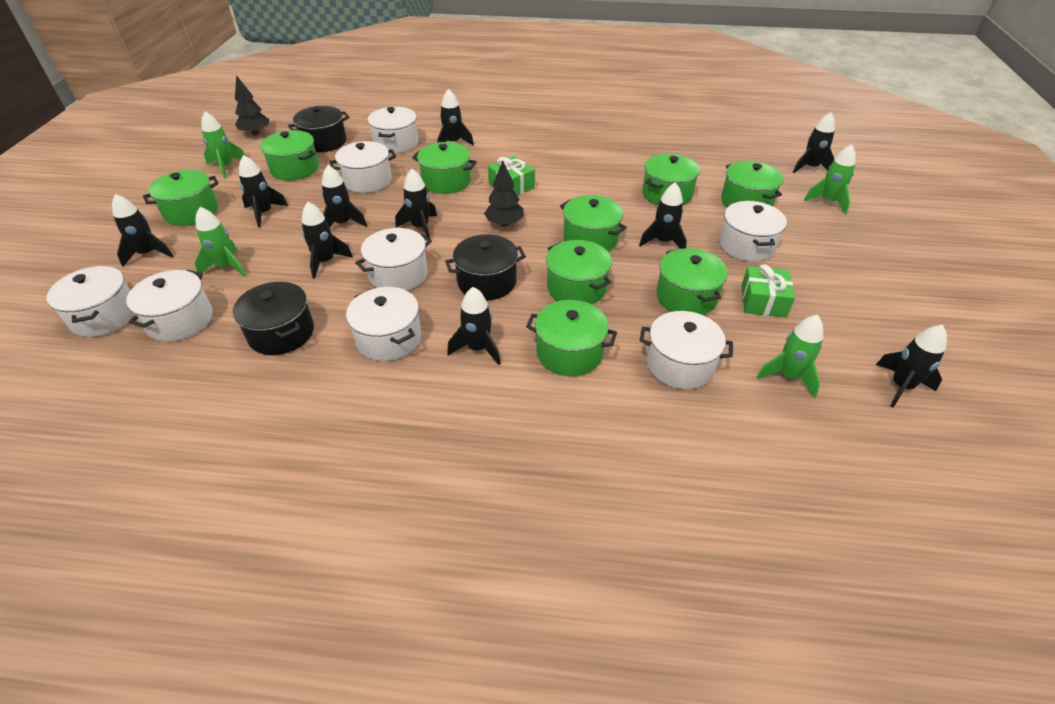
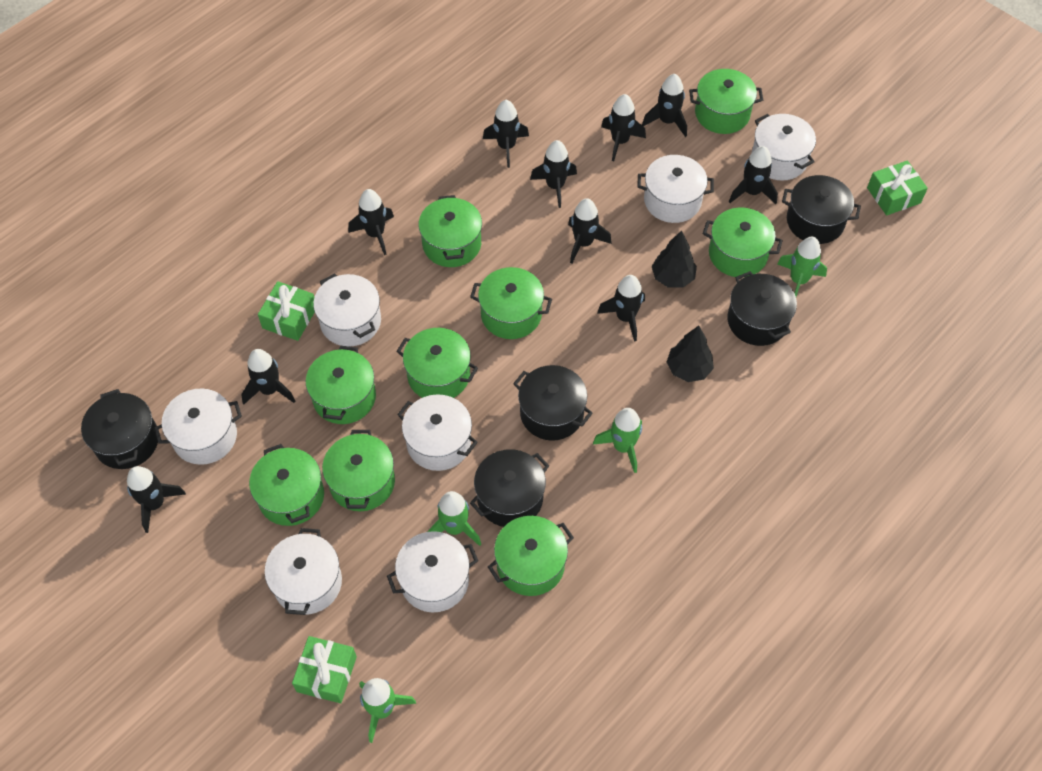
black pot: 3 -> 5
green gift: 2 -> 3
white pot: 8 -> 7

